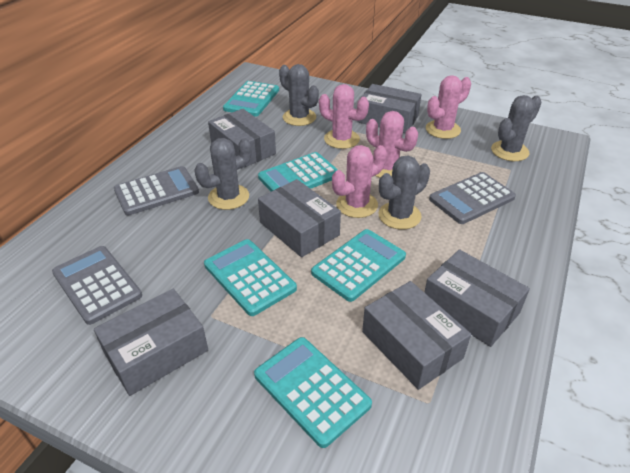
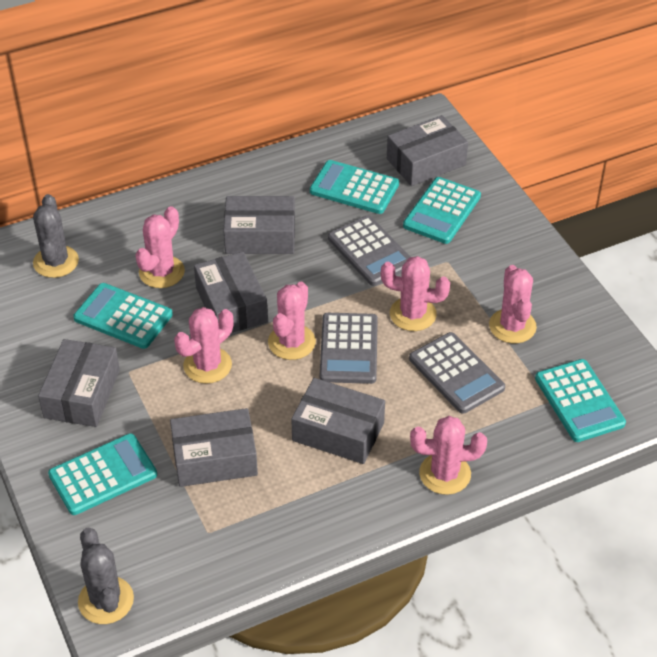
grey cactus: 4 -> 2
pink cactus: 4 -> 6

